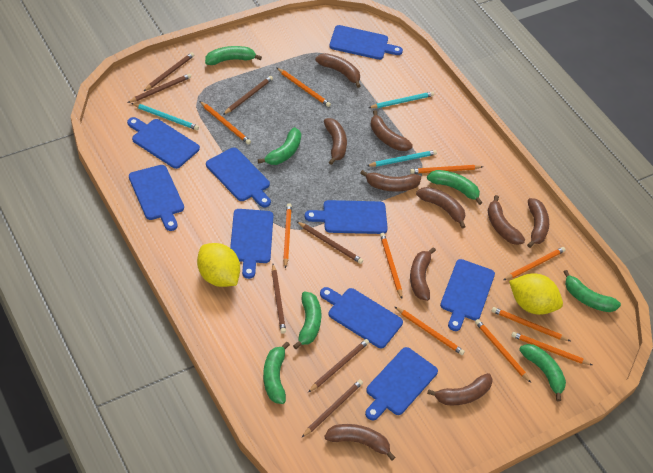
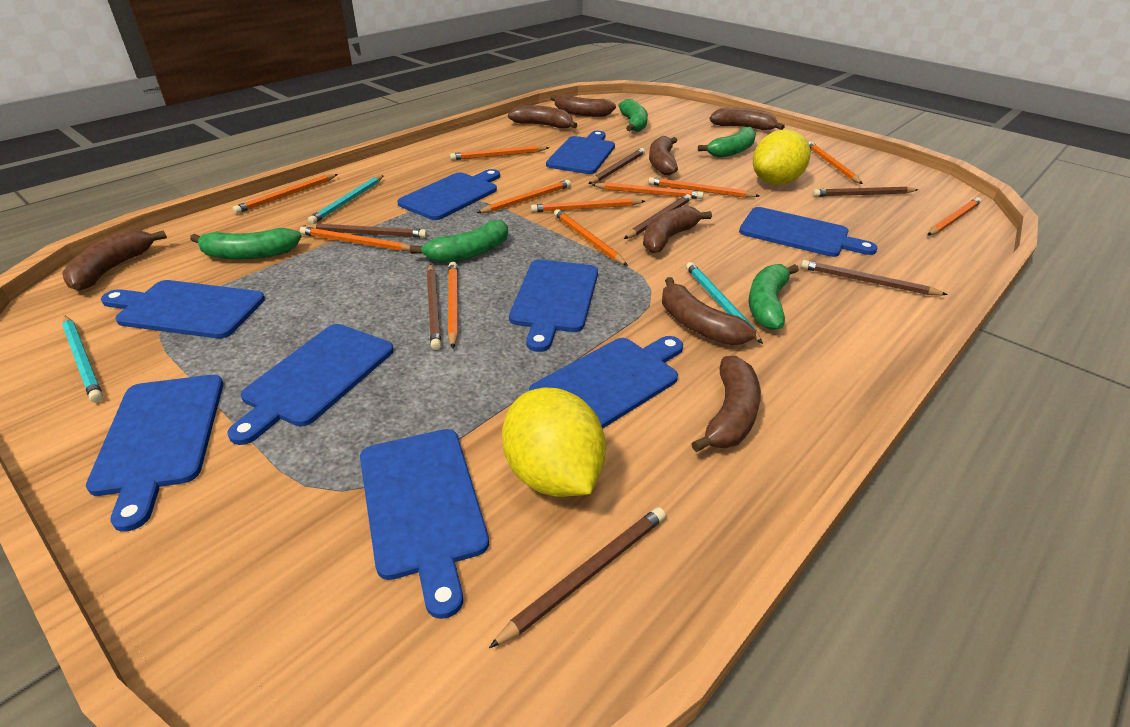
brown banana: 10 -> 8
green banana: 7 -> 5
orange pencil: 10 -> 11

